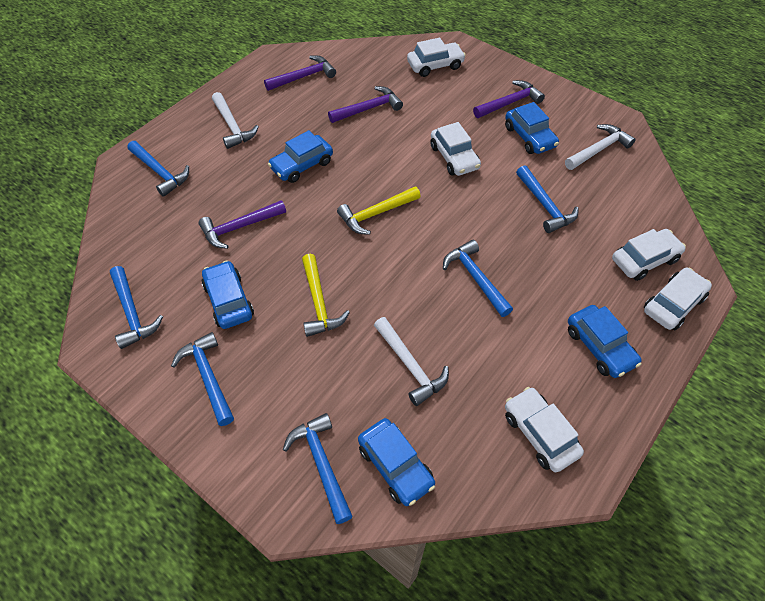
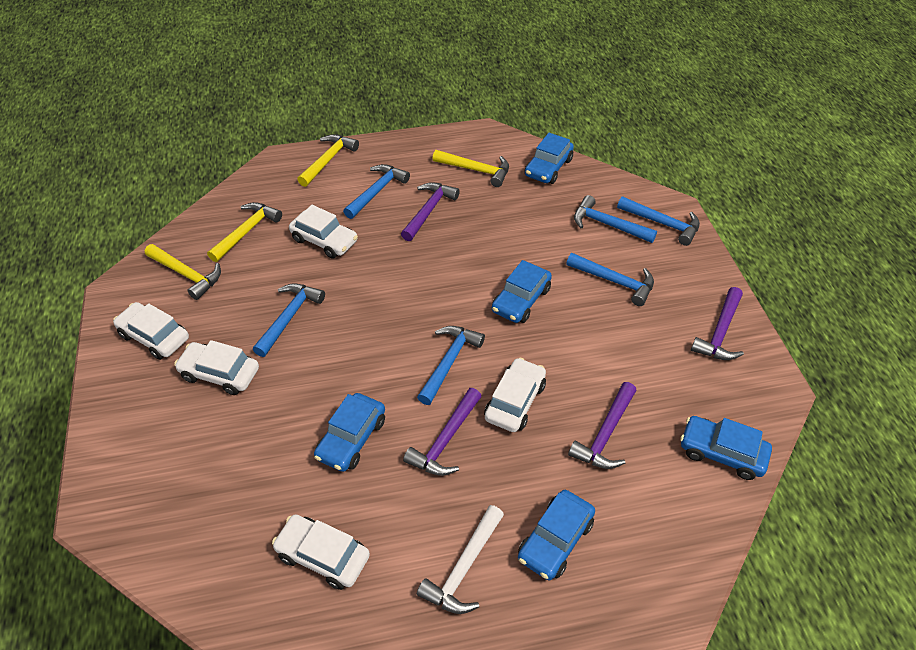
white hammer: 3 -> 1
yellow hammer: 2 -> 4

